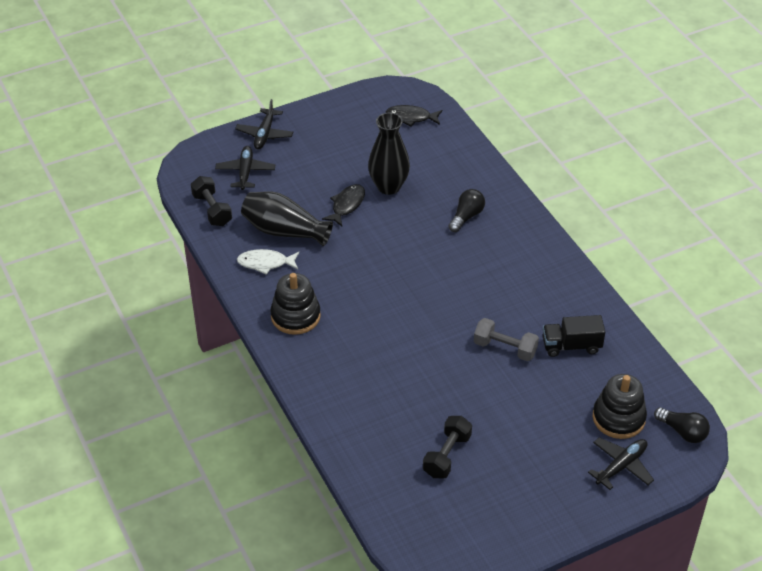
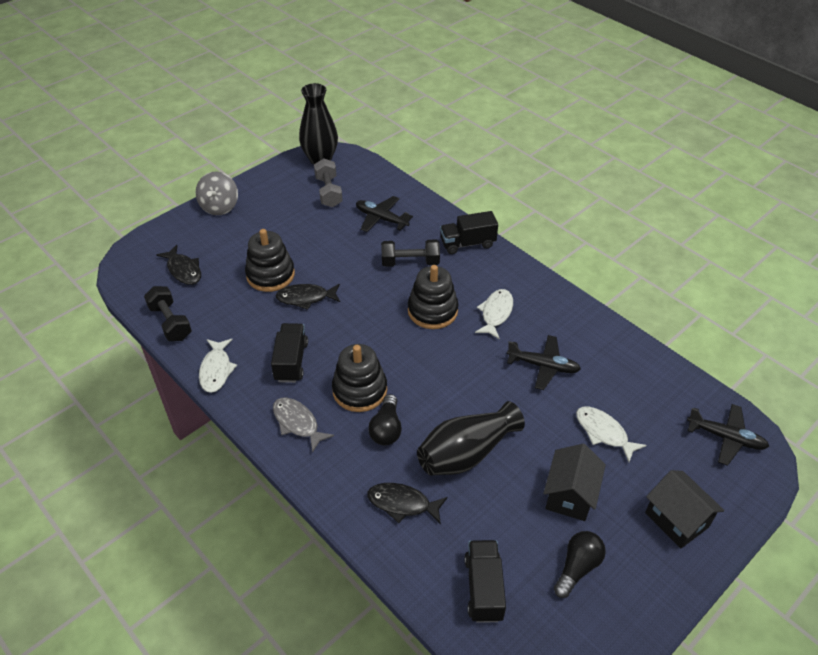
black fish: 2 -> 3
black house: 0 -> 2
black stacking toy: 2 -> 3
black truck: 1 -> 3
grey fish: 0 -> 1
grey spinning top: 0 -> 1
white fish: 1 -> 3

